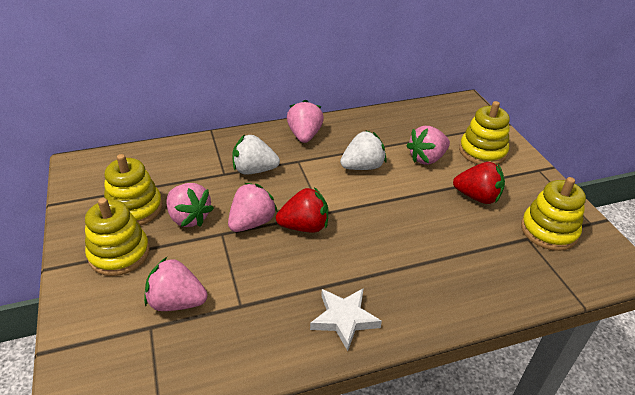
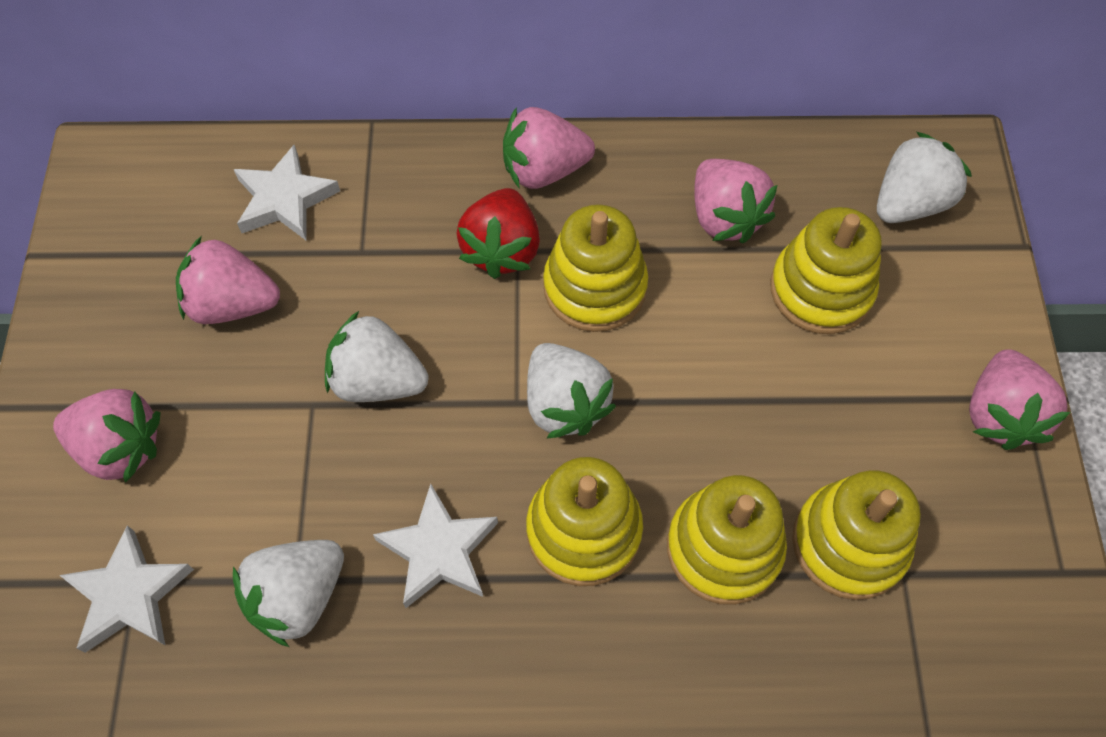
red strawberry: 2 -> 1
white star: 1 -> 3
white strawberry: 2 -> 4
yellow stacking toy: 4 -> 5

